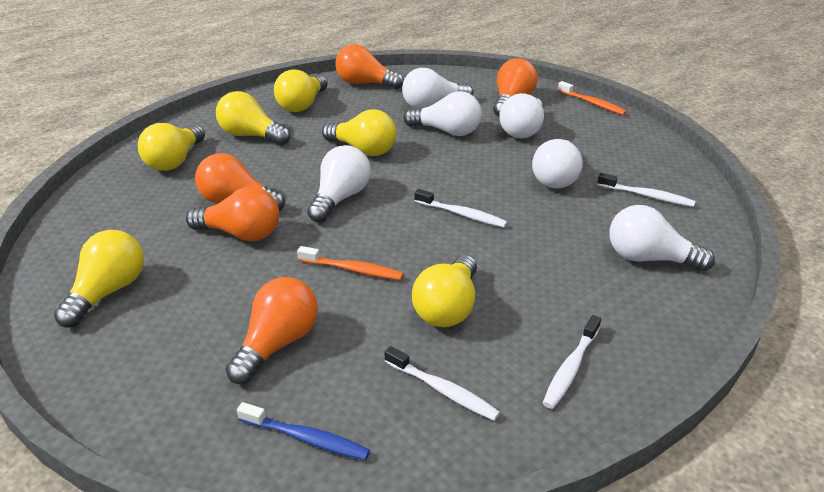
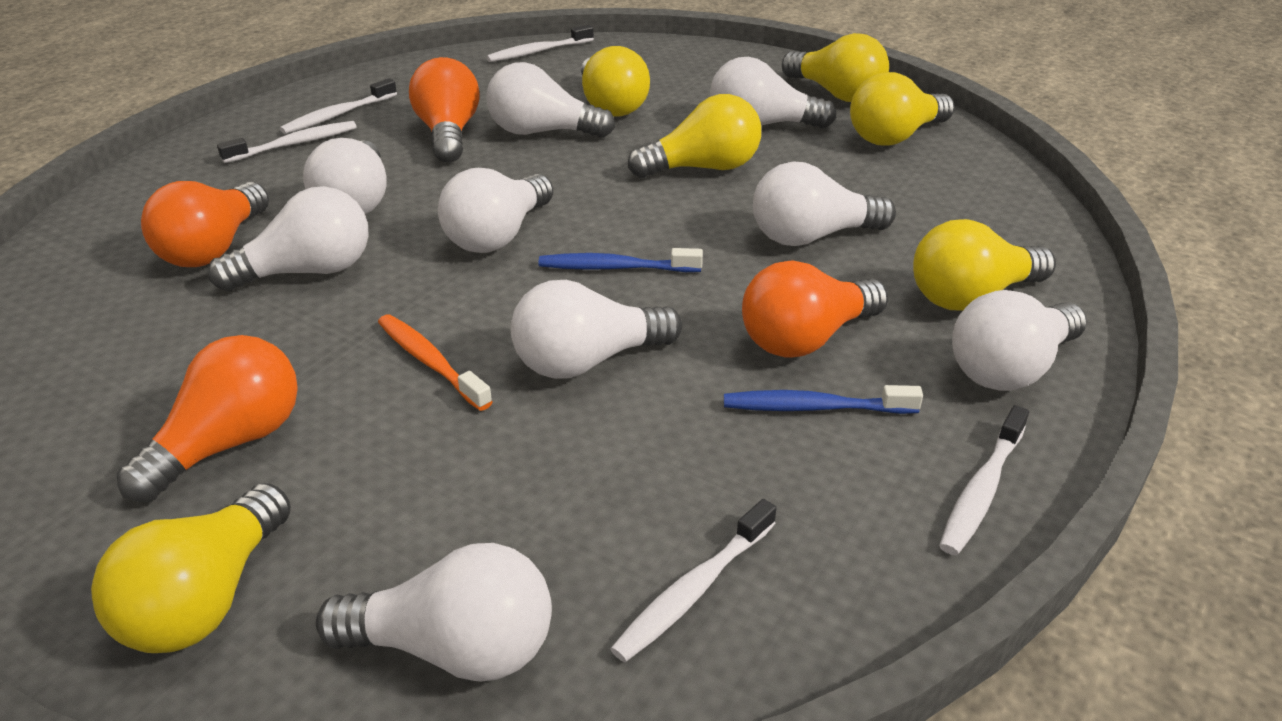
blue toothbrush: 1 -> 2
orange light bulb: 5 -> 4
orange toothbrush: 2 -> 1
white light bulb: 6 -> 9
white toothbrush: 4 -> 5

